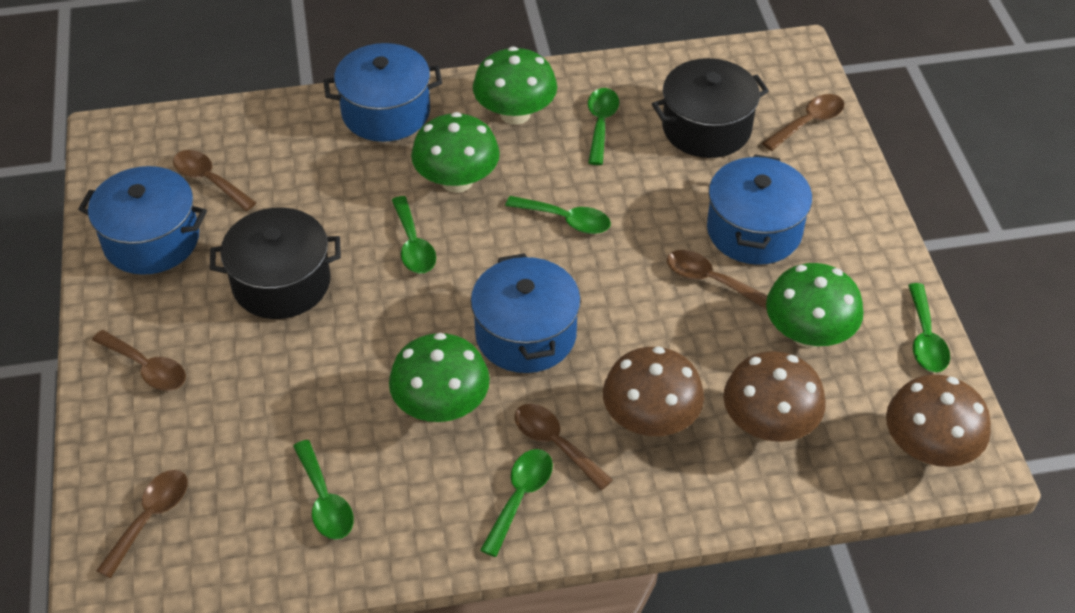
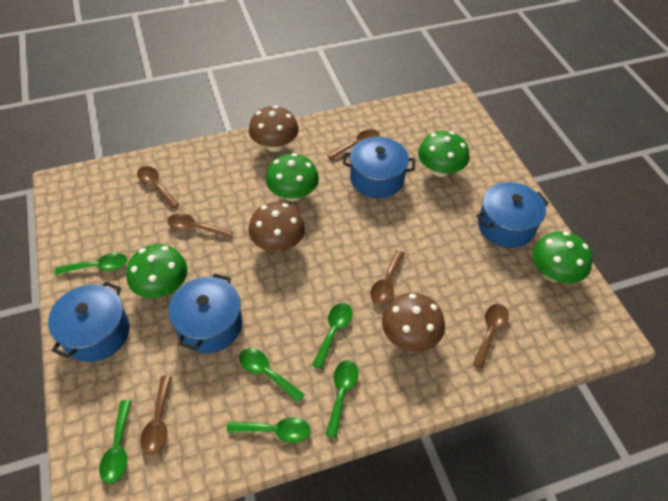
black pot: 2 -> 0

